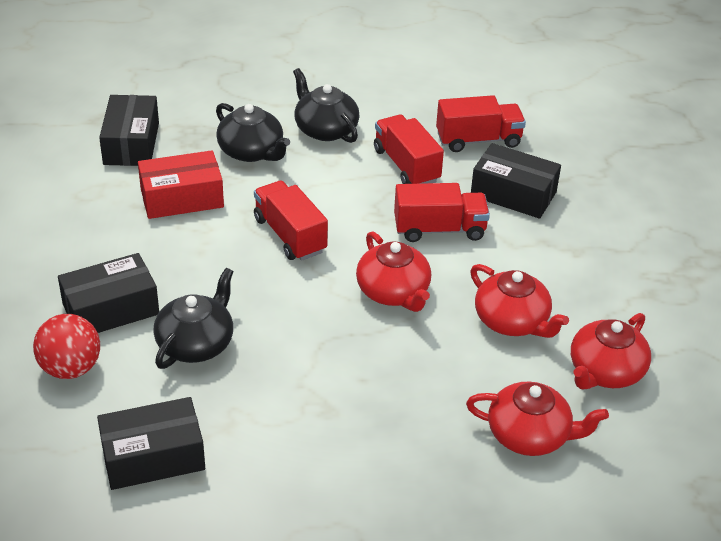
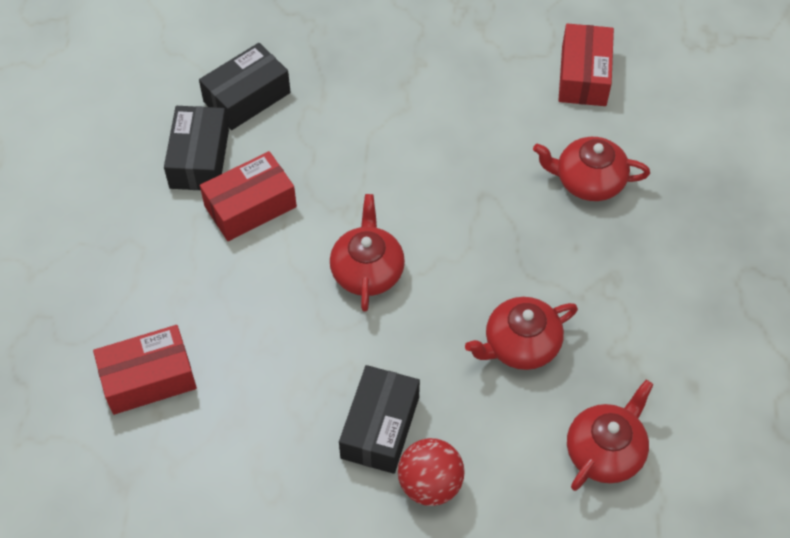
black box: 4 -> 3
black teapot: 3 -> 0
red box: 1 -> 3
red truck: 4 -> 0

